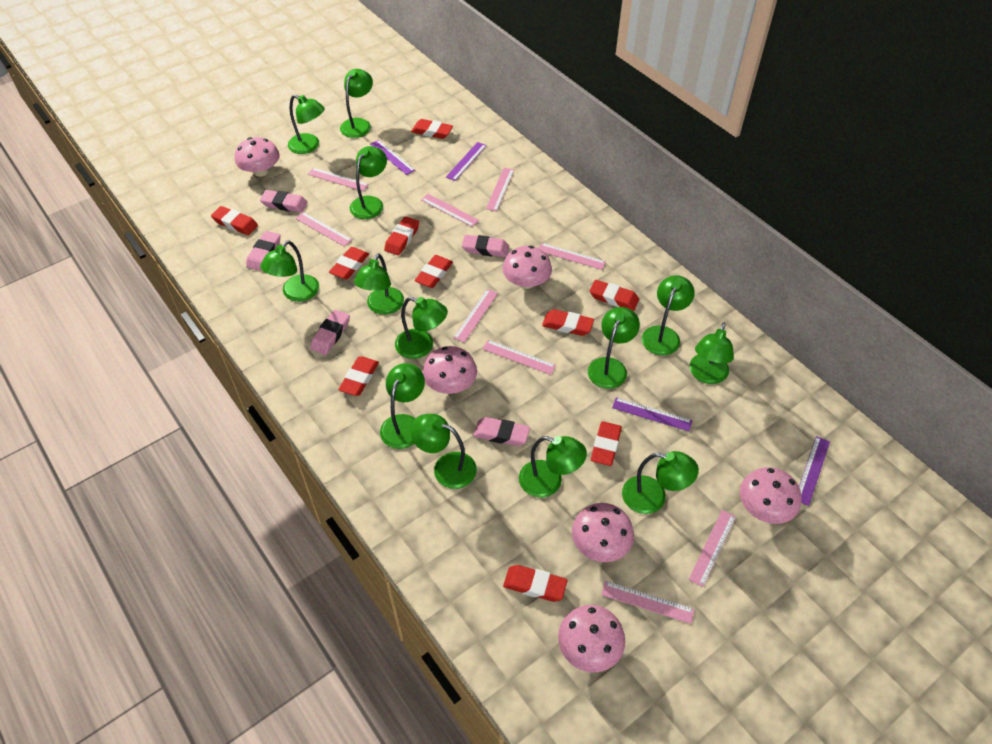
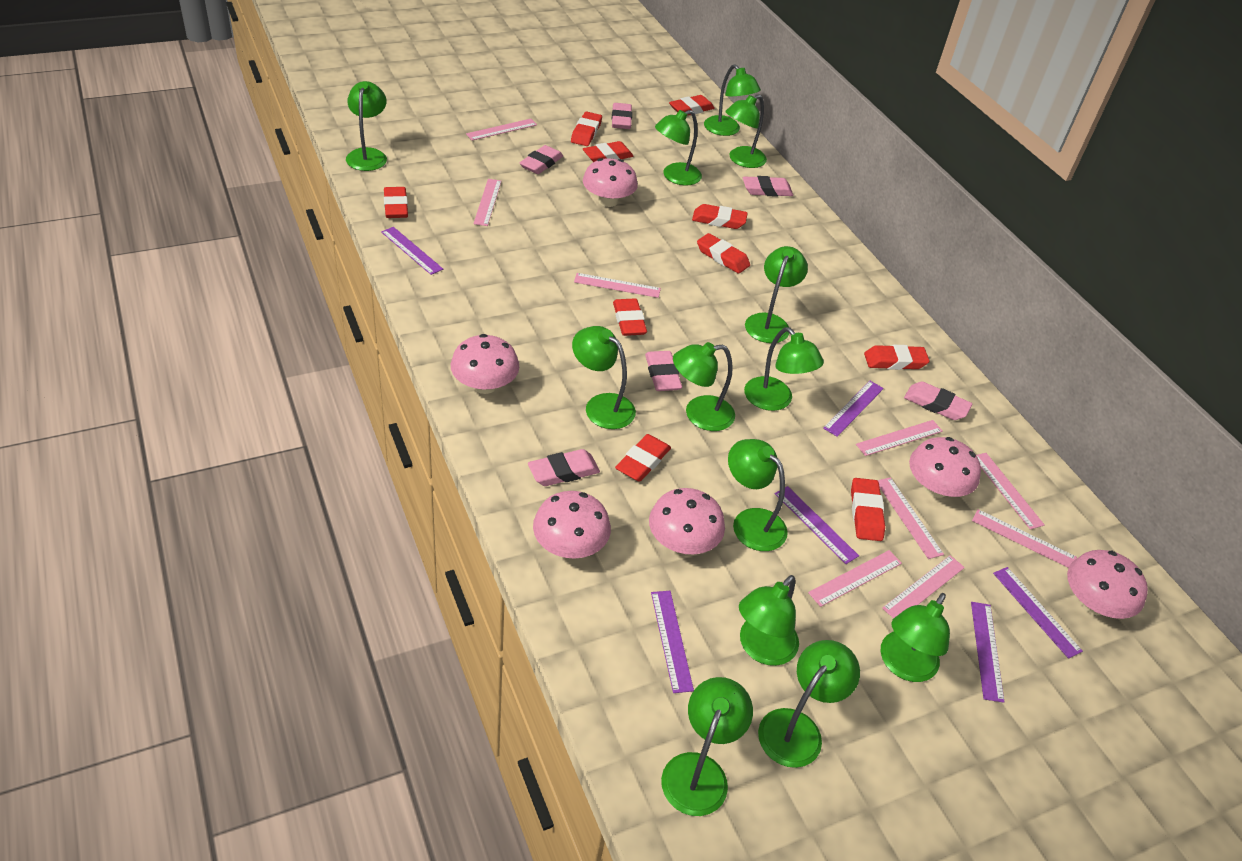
pink eraser: 5 -> 6
purple ruler: 4 -> 6

